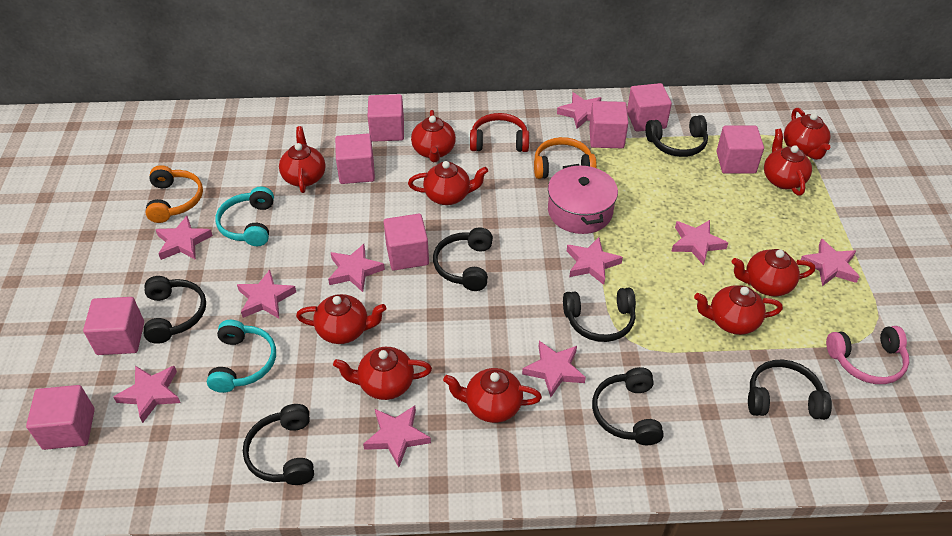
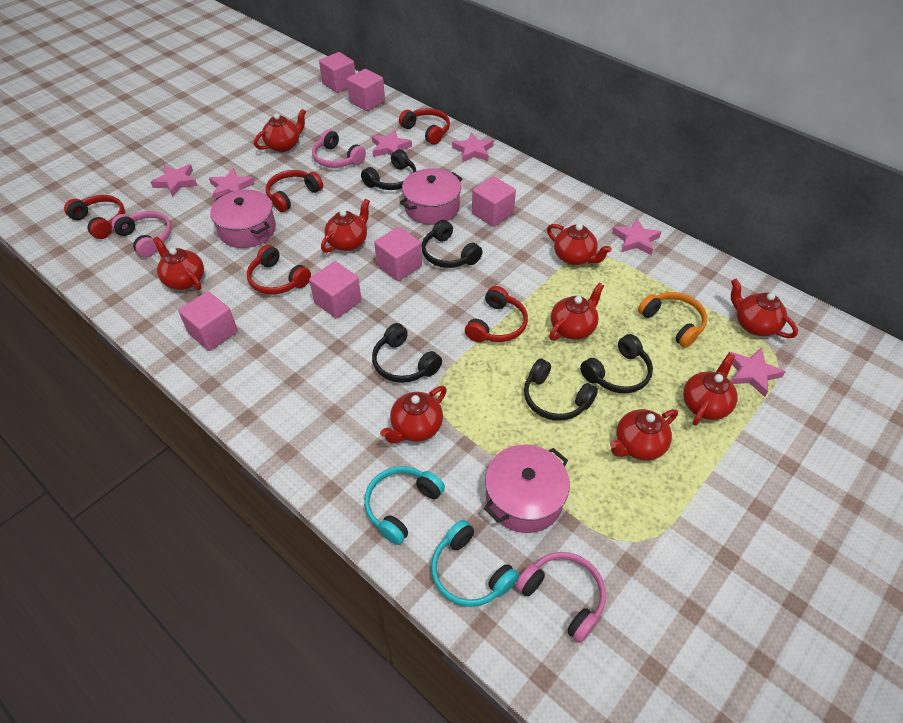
black headphones: 7 -> 5
orange headphones: 2 -> 1
pink cube: 8 -> 6
pink headphones: 1 -> 3
pink pot: 1 -> 3
pink star: 10 -> 6
red headphones: 1 -> 5
red teapot: 10 -> 9

